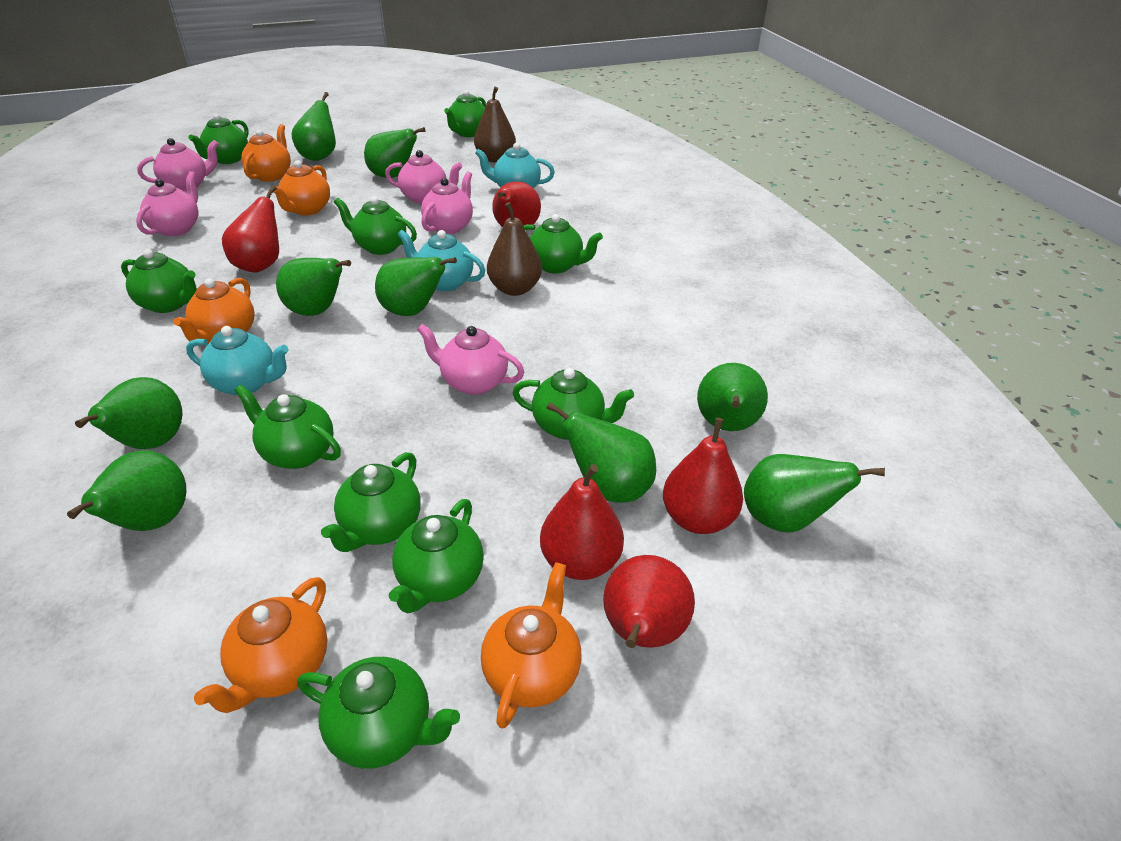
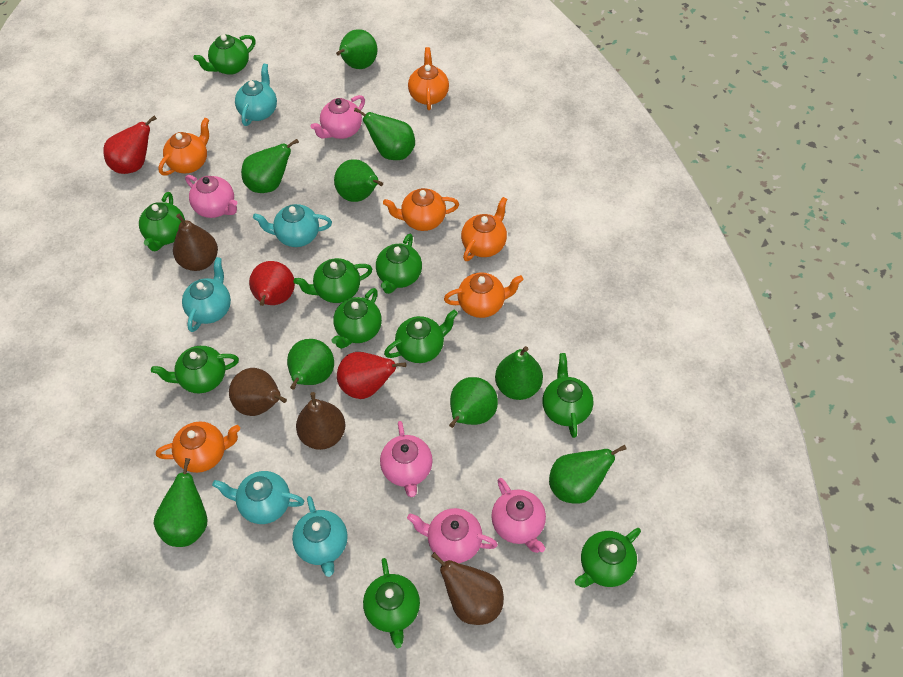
brown pear: 2 -> 4
orange teapot: 5 -> 6
red pear: 5 -> 3
turquoise teapot: 3 -> 5

